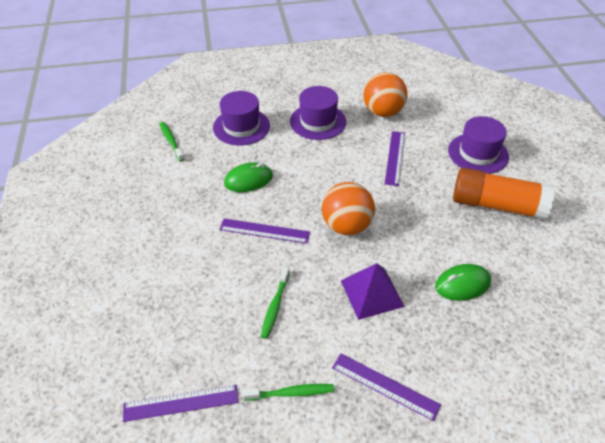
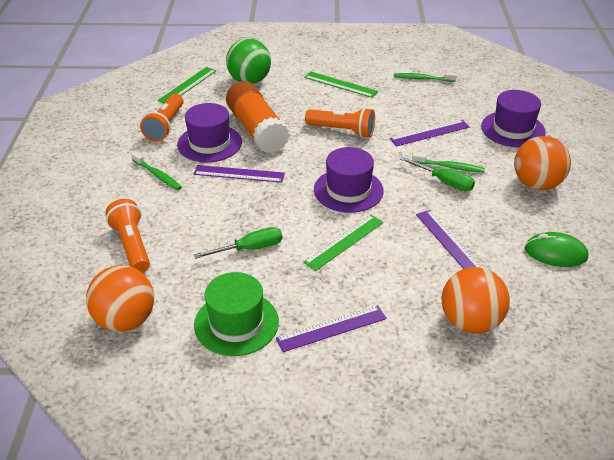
green ball: 0 -> 1
green hat: 0 -> 1
green mouse: 2 -> 1
green ruler: 0 -> 3
green screwdriver: 0 -> 2
orange ball: 2 -> 3
orange flashlight: 0 -> 3
purple pyramid: 1 -> 0

